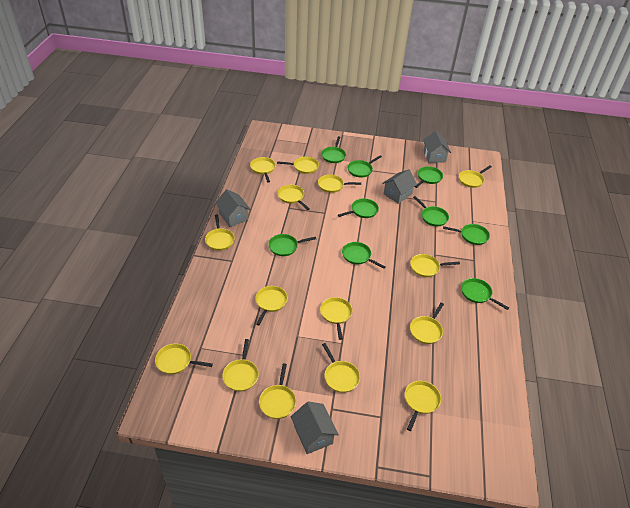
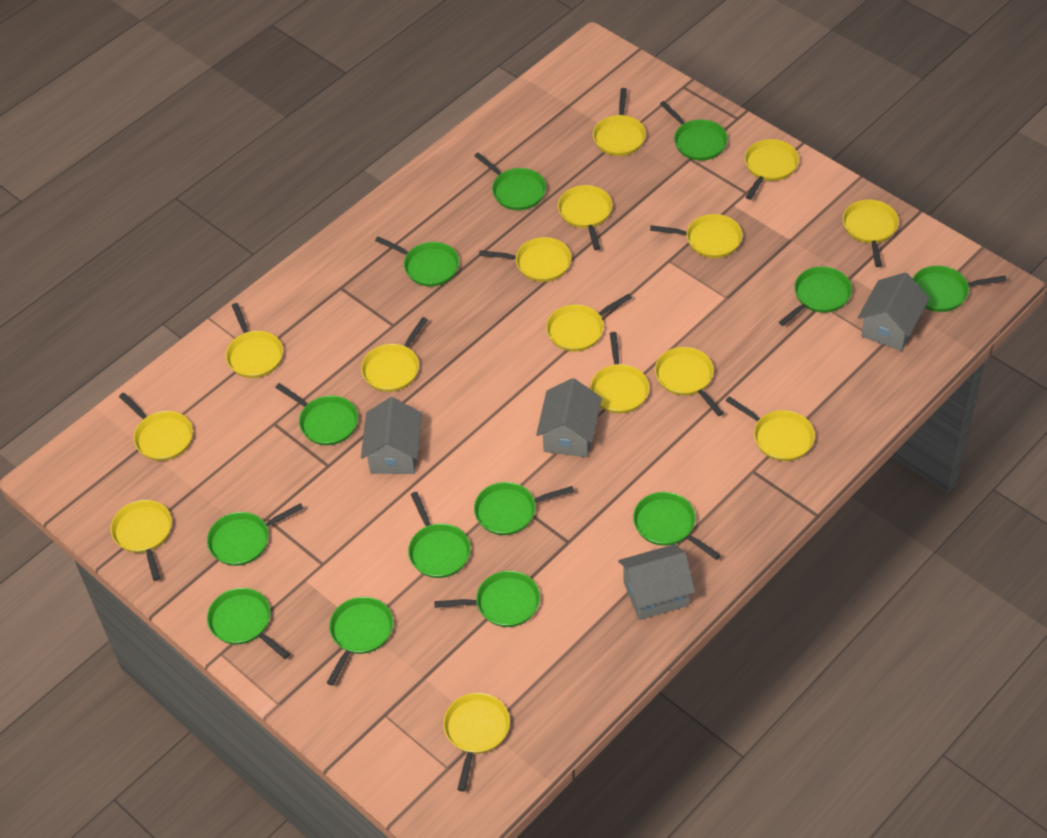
green pan: 9 -> 13

